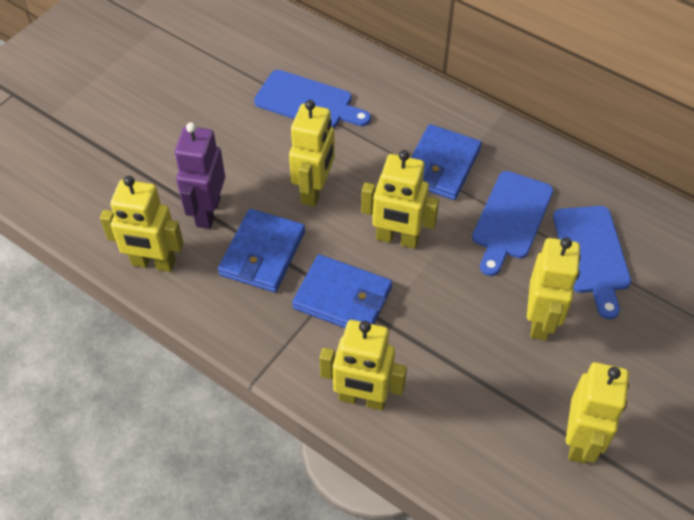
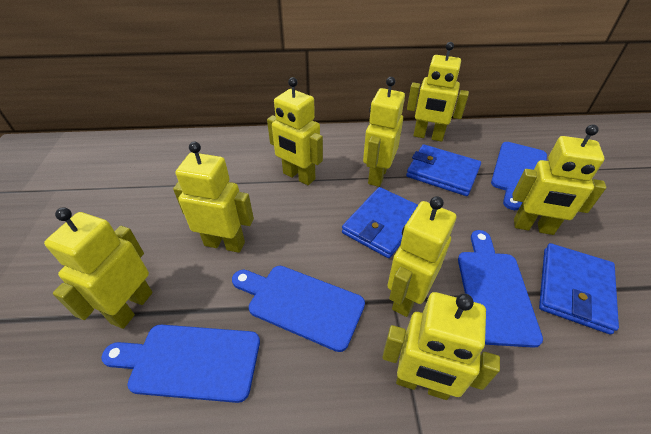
blue cutting board: 3 -> 4
purple robot: 1 -> 0
yellow robot: 6 -> 8

